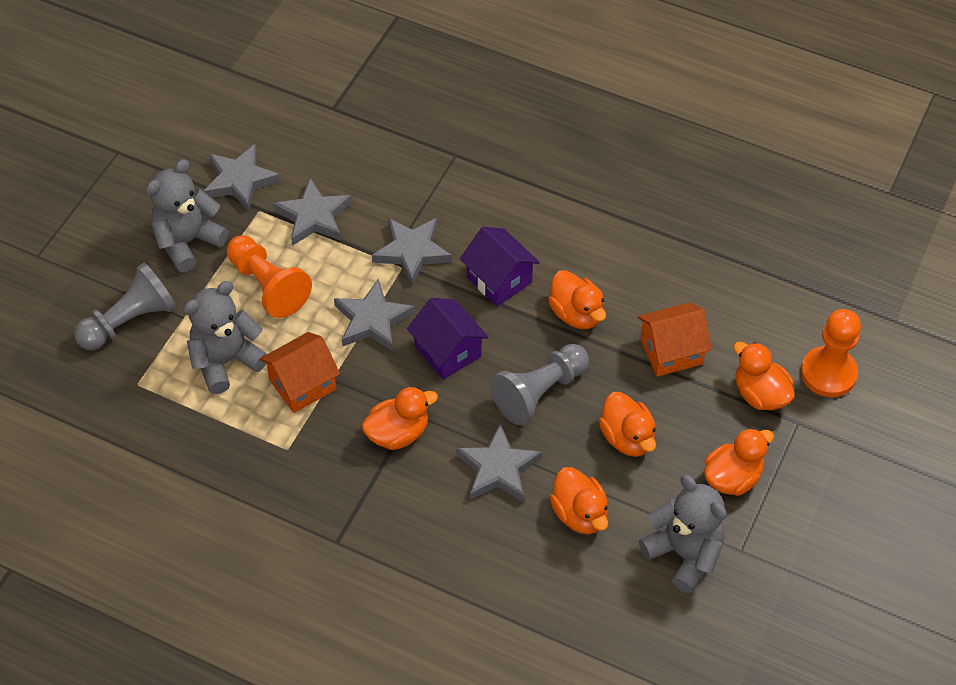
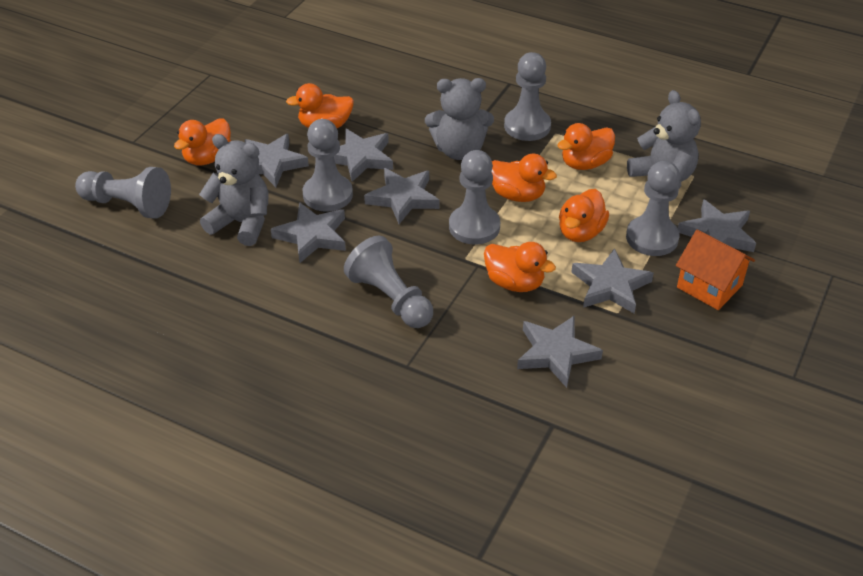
grey pawn: 2 -> 6
grey star: 5 -> 7
orange house: 2 -> 1
orange pawn: 2 -> 0
purple house: 2 -> 0

